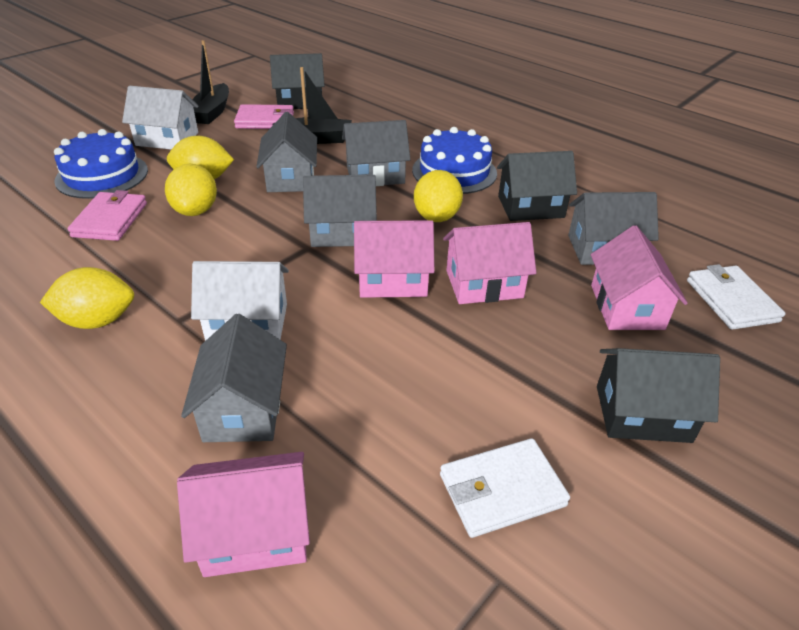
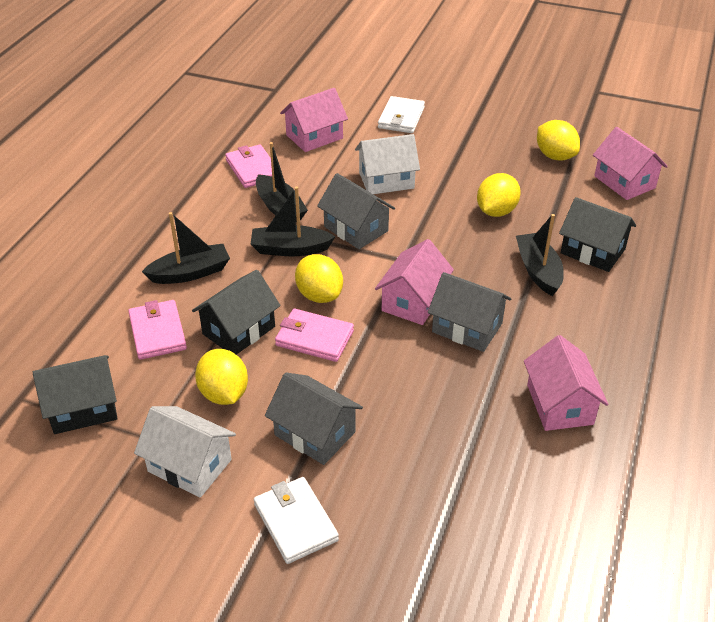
black boat: 2 -> 4
blue cake: 2 -> 0
grey house: 5 -> 3
pink wallet: 2 -> 3

